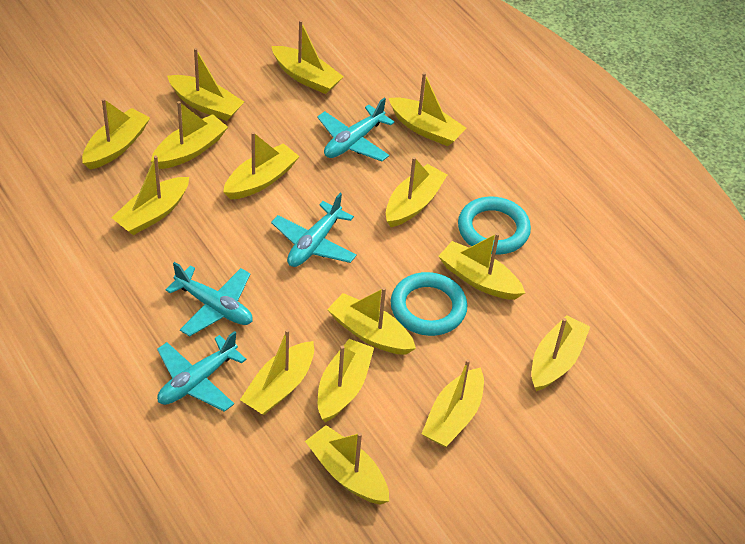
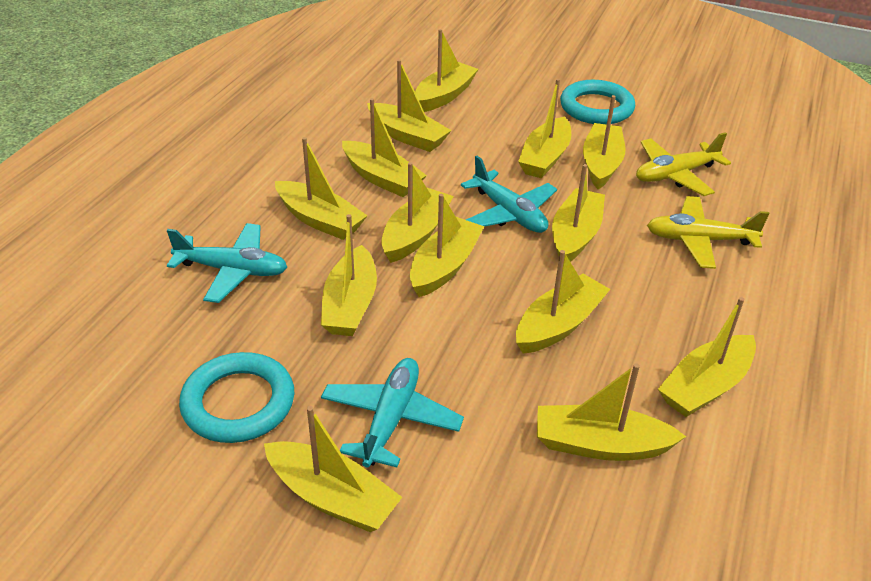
turquoise plane: 4 -> 3
yellow boat: 15 -> 14
yellow plane: 0 -> 2

